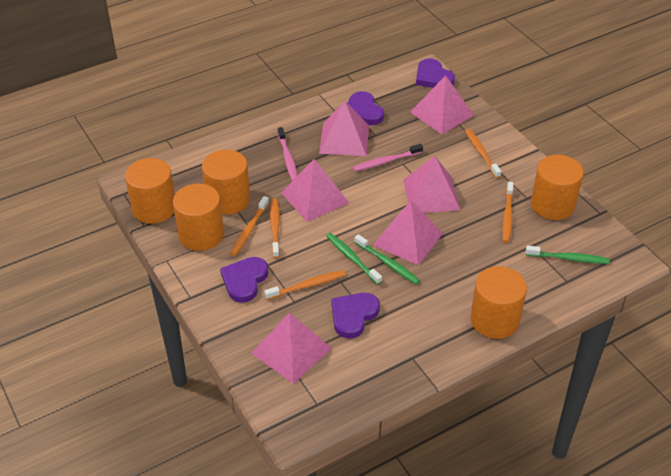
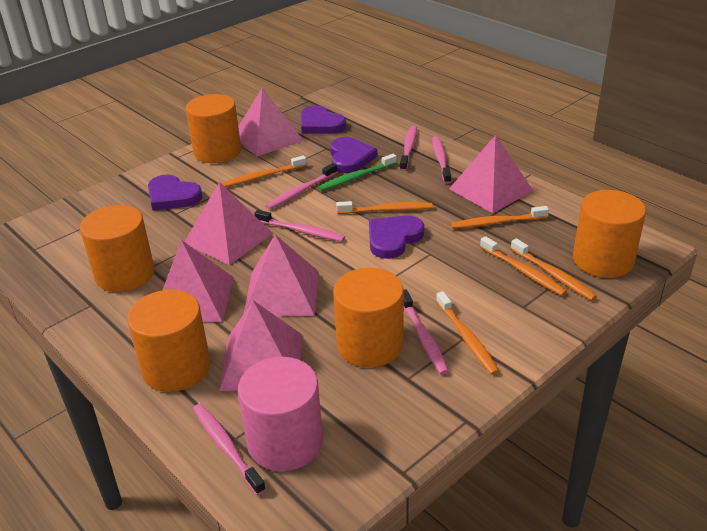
green toothbrush: 3 -> 1
orange toothbrush: 5 -> 6
pink cylinder: 0 -> 1
pink toothbrush: 2 -> 6

